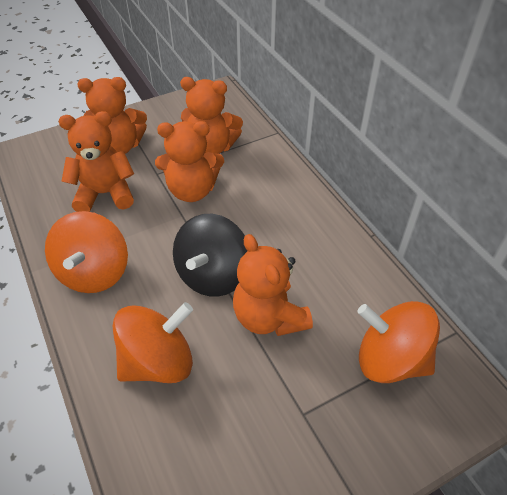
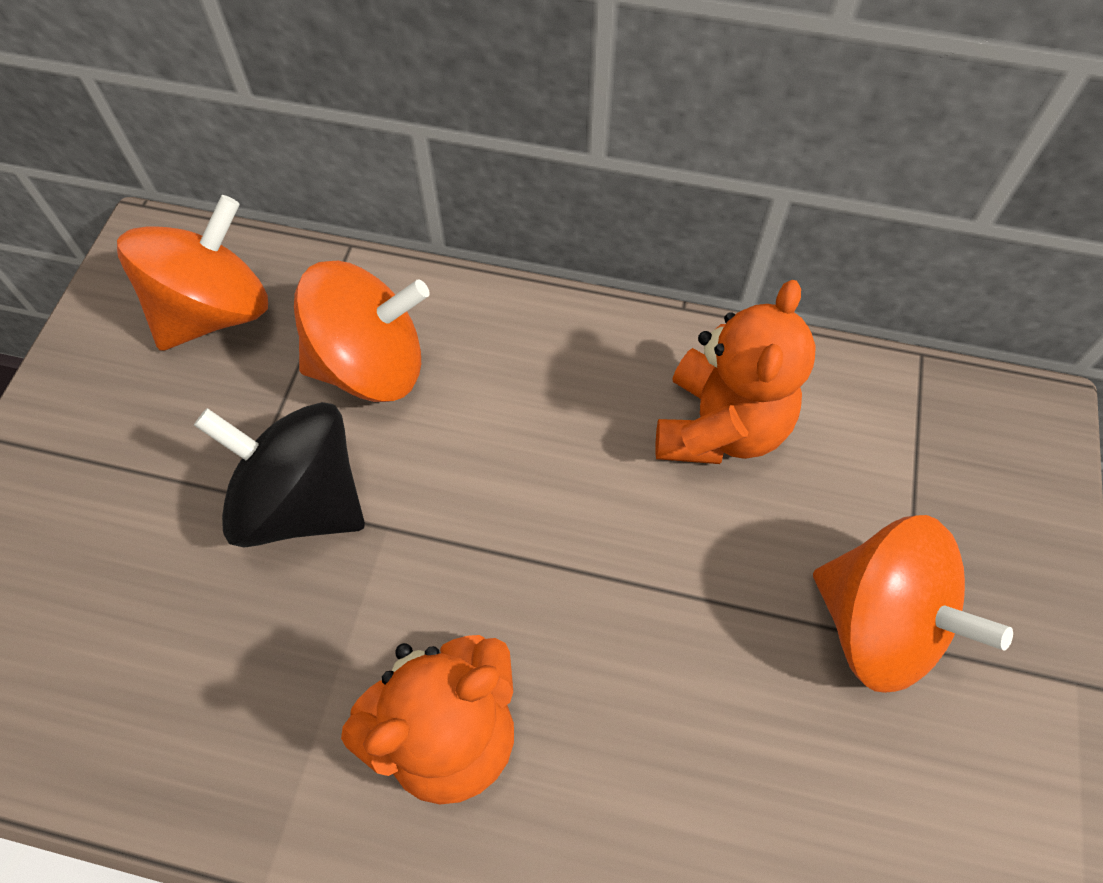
orange teddy bear: 5 -> 2

